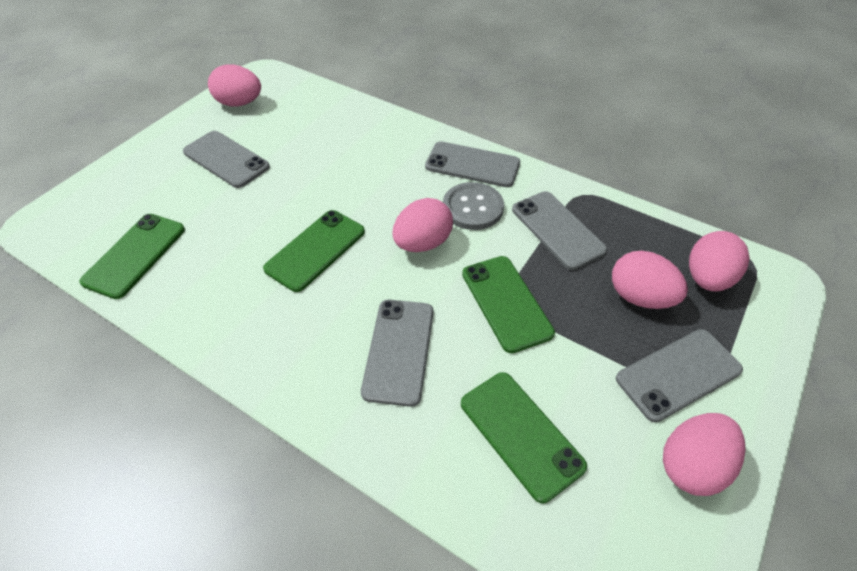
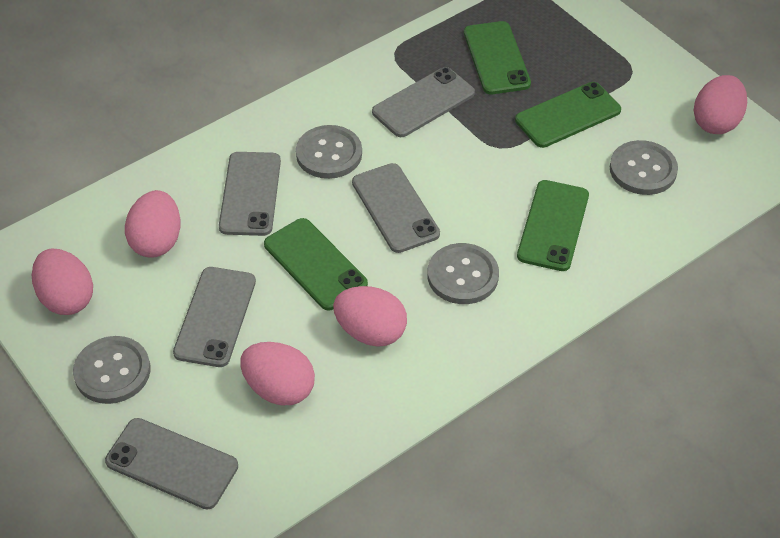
grey button: 1 -> 4

